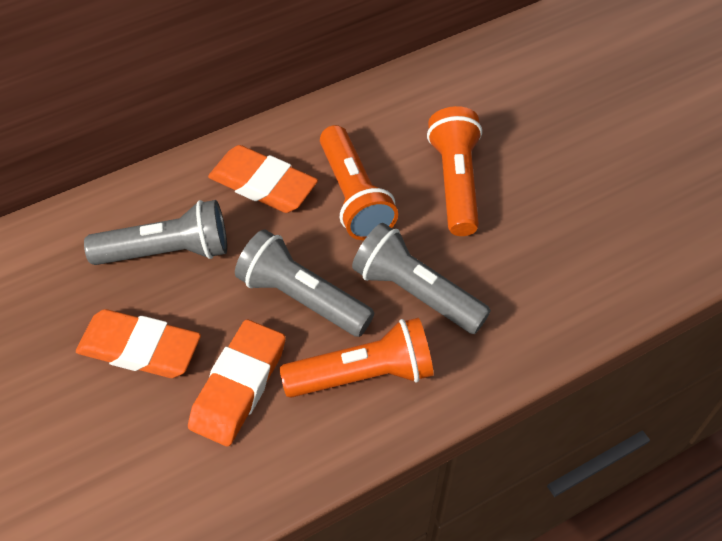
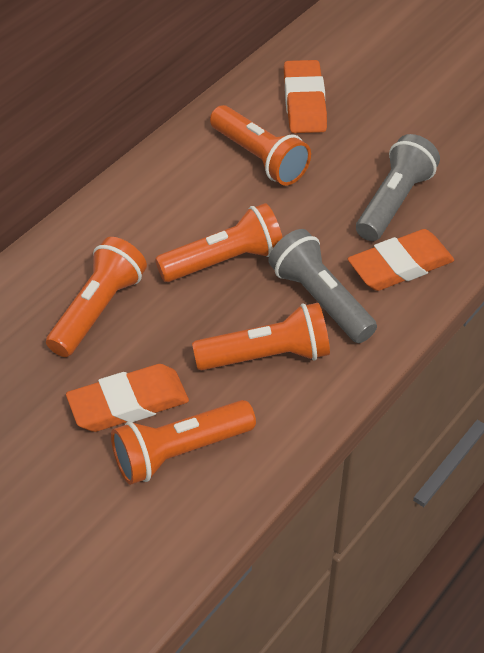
grey flashlight: 3 -> 2
orange flashlight: 3 -> 5

